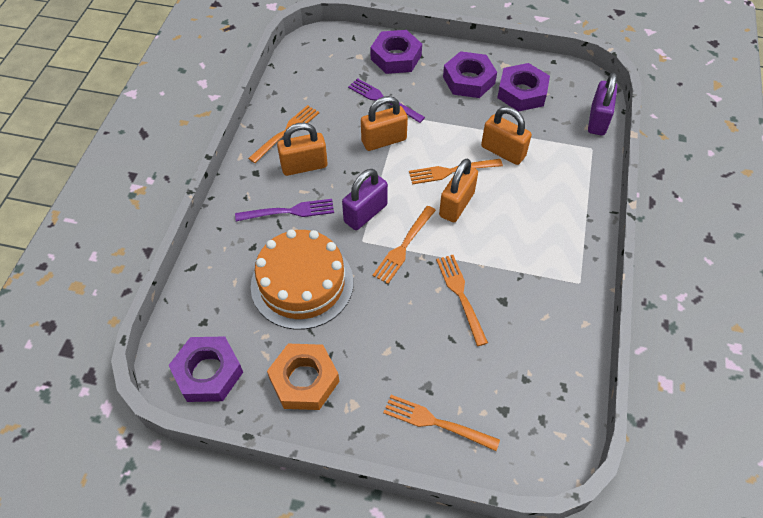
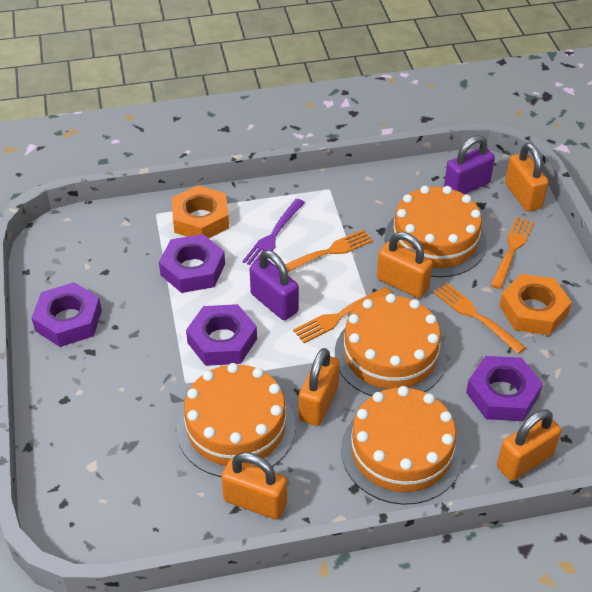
orange cake: 1 -> 4
orange fork: 5 -> 4
orange nut: 1 -> 2
orange padlock: 4 -> 5
purple fork: 2 -> 1

